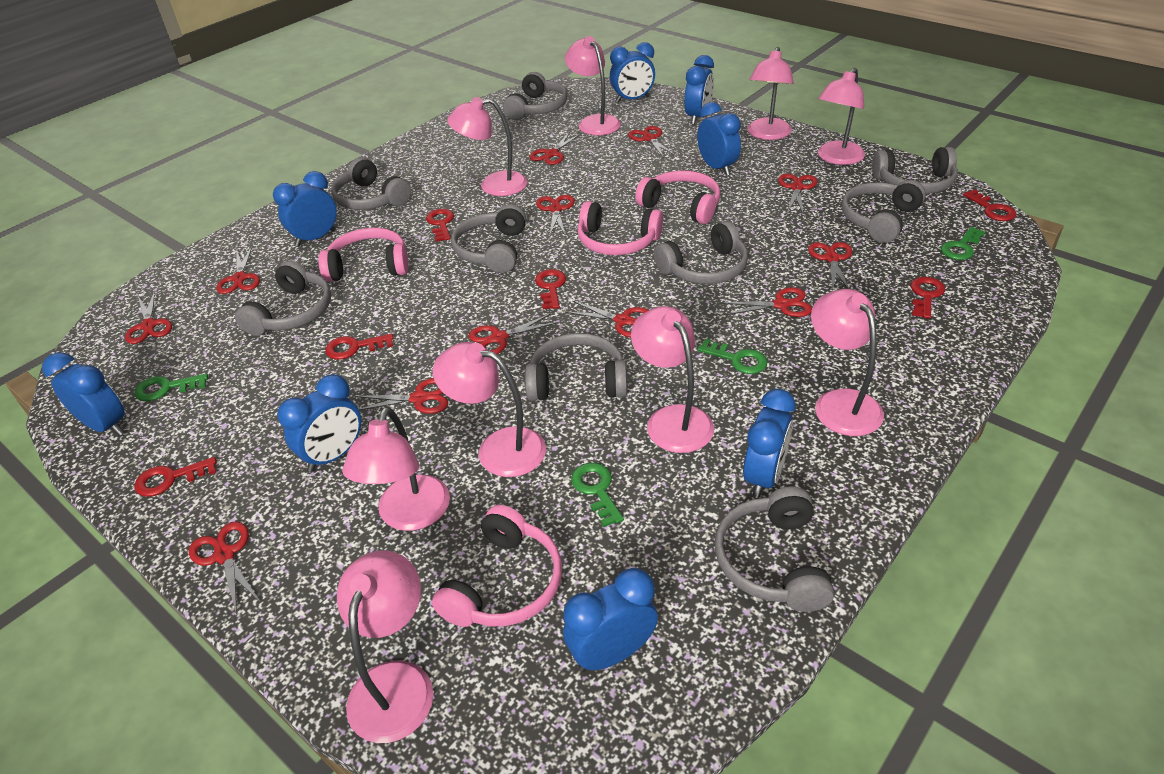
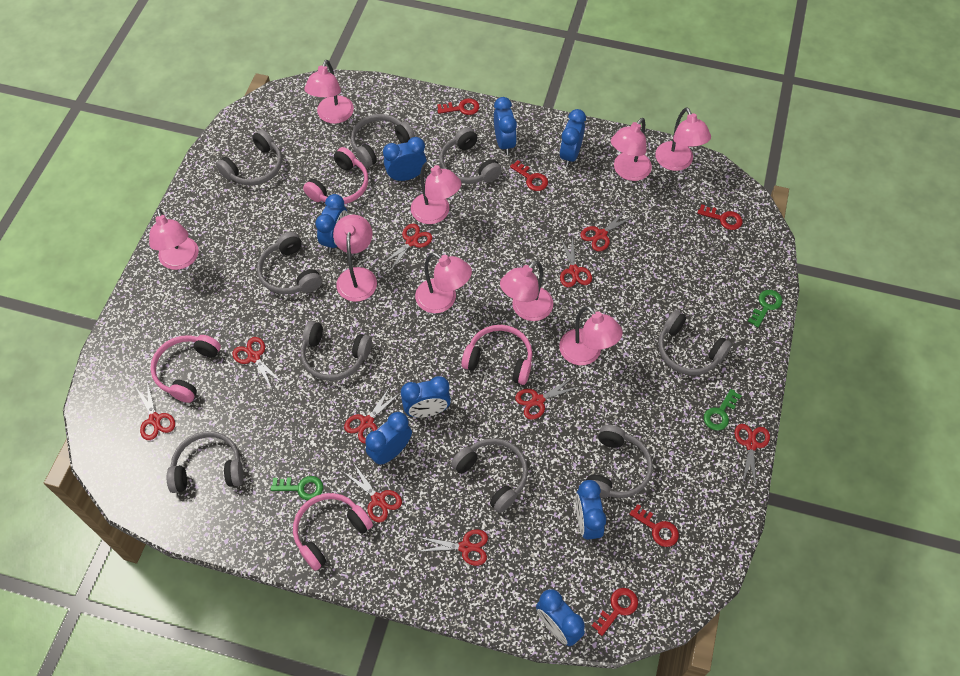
green key: 4 -> 3
red key: 6 -> 5
red scissors: 12 -> 10

